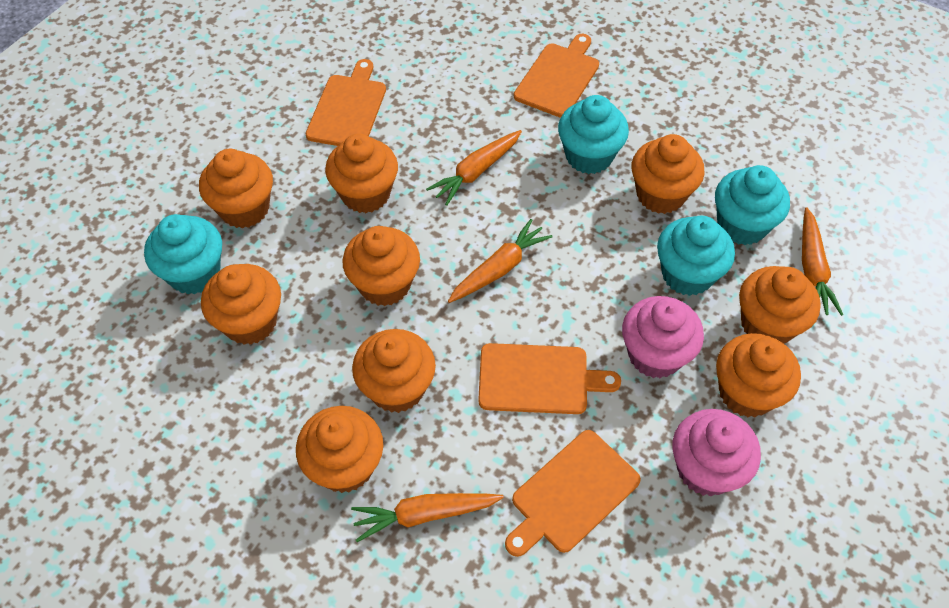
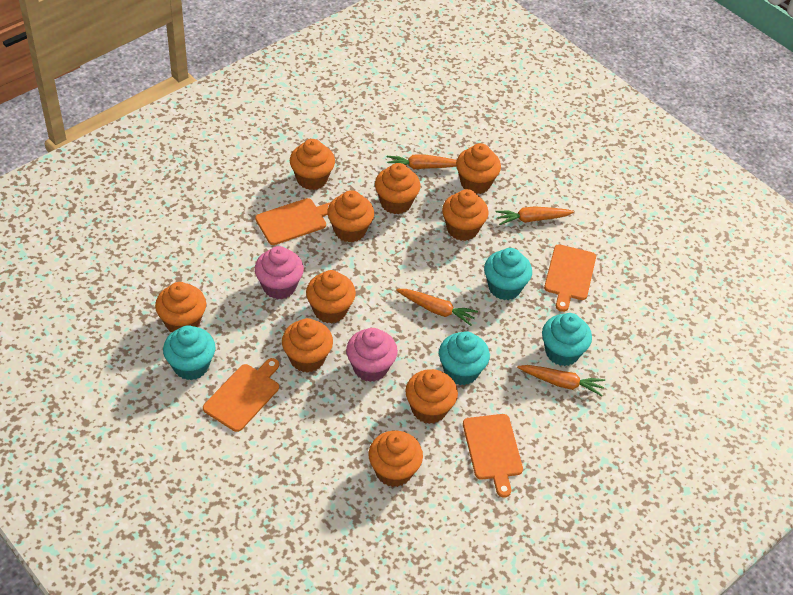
orange cupcake: 9 -> 10

